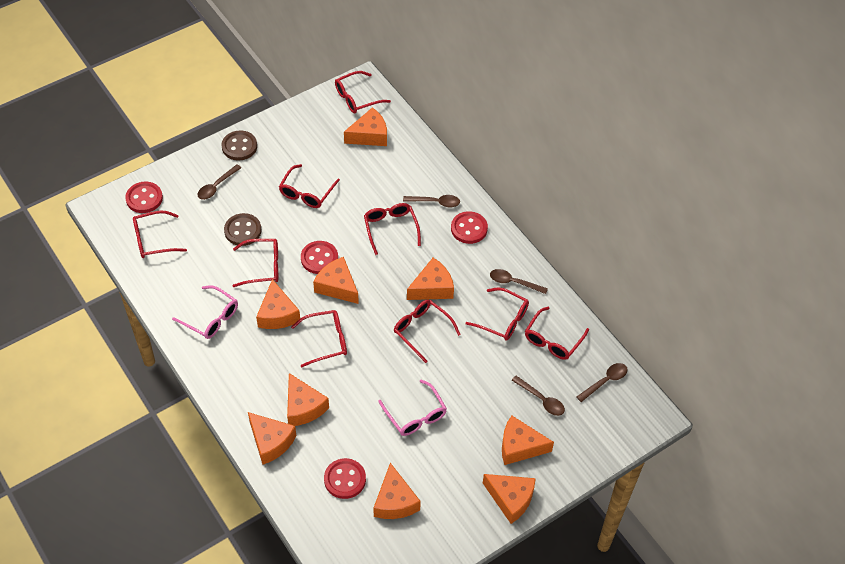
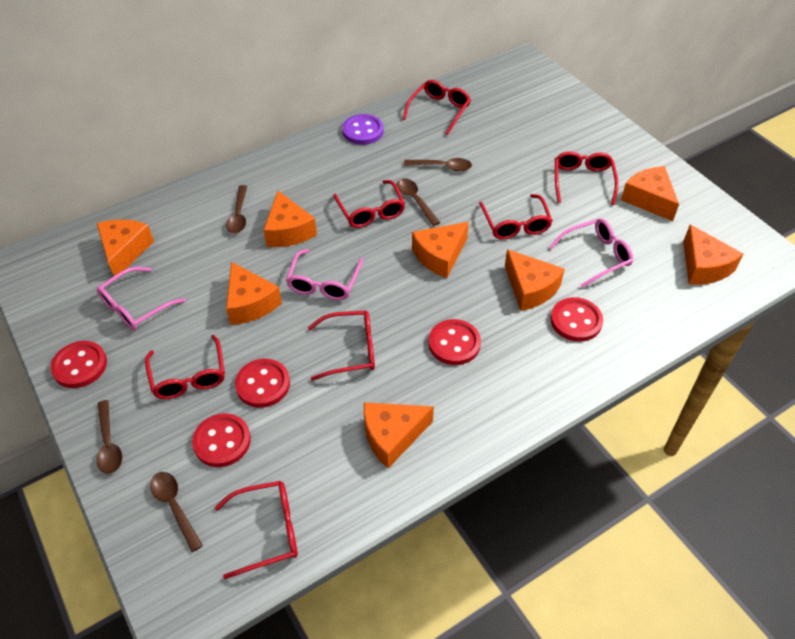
brown button: 2 -> 0
orange cheese: 9 -> 8
pink glasses: 2 -> 3
purple button: 0 -> 1
red button: 4 -> 5
red glasses: 9 -> 7

